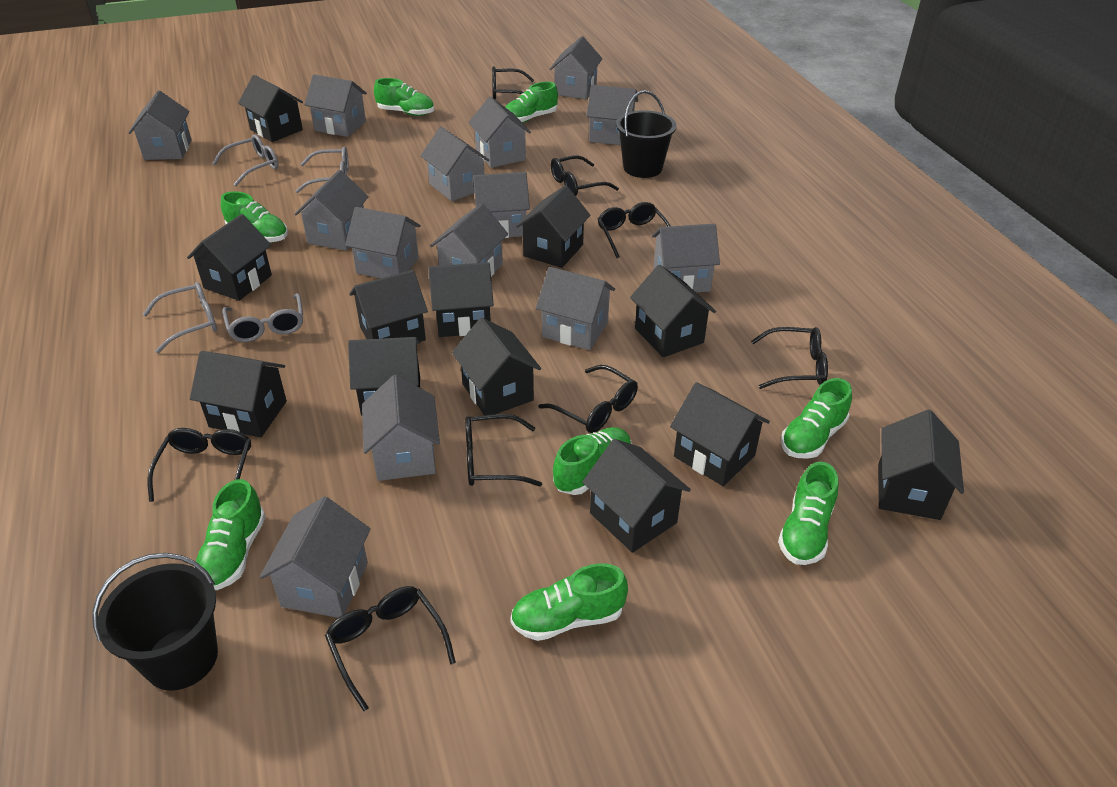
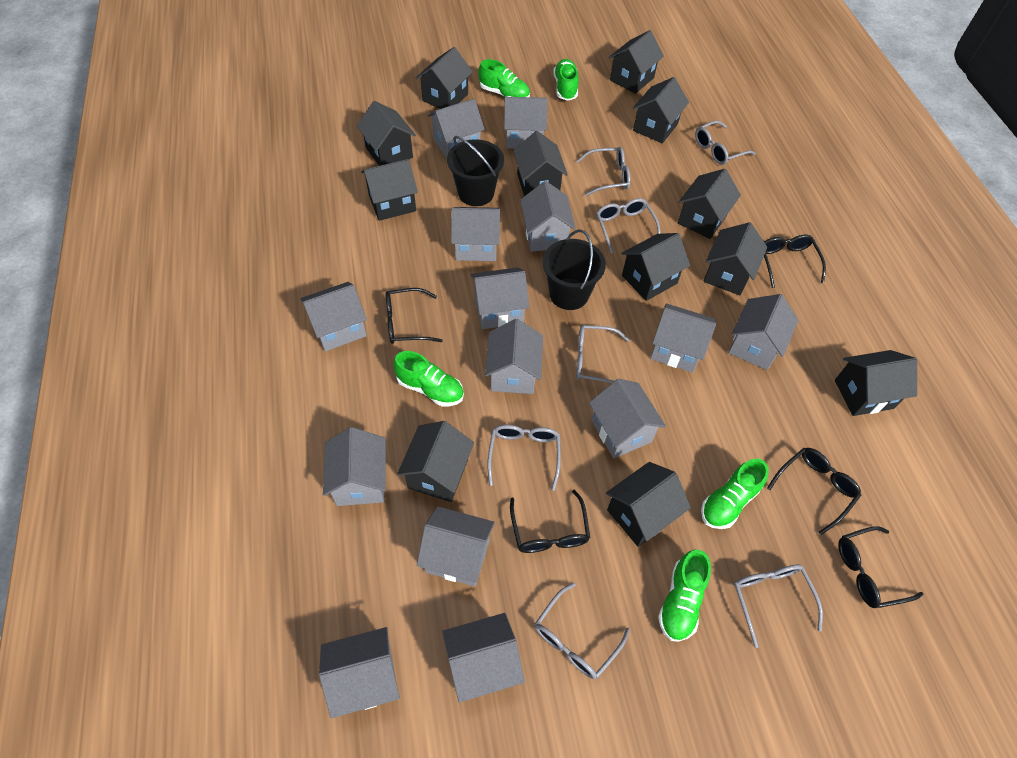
black glasses: 8 -> 5
green shoe: 8 -> 5
grey glasses: 4 -> 7

